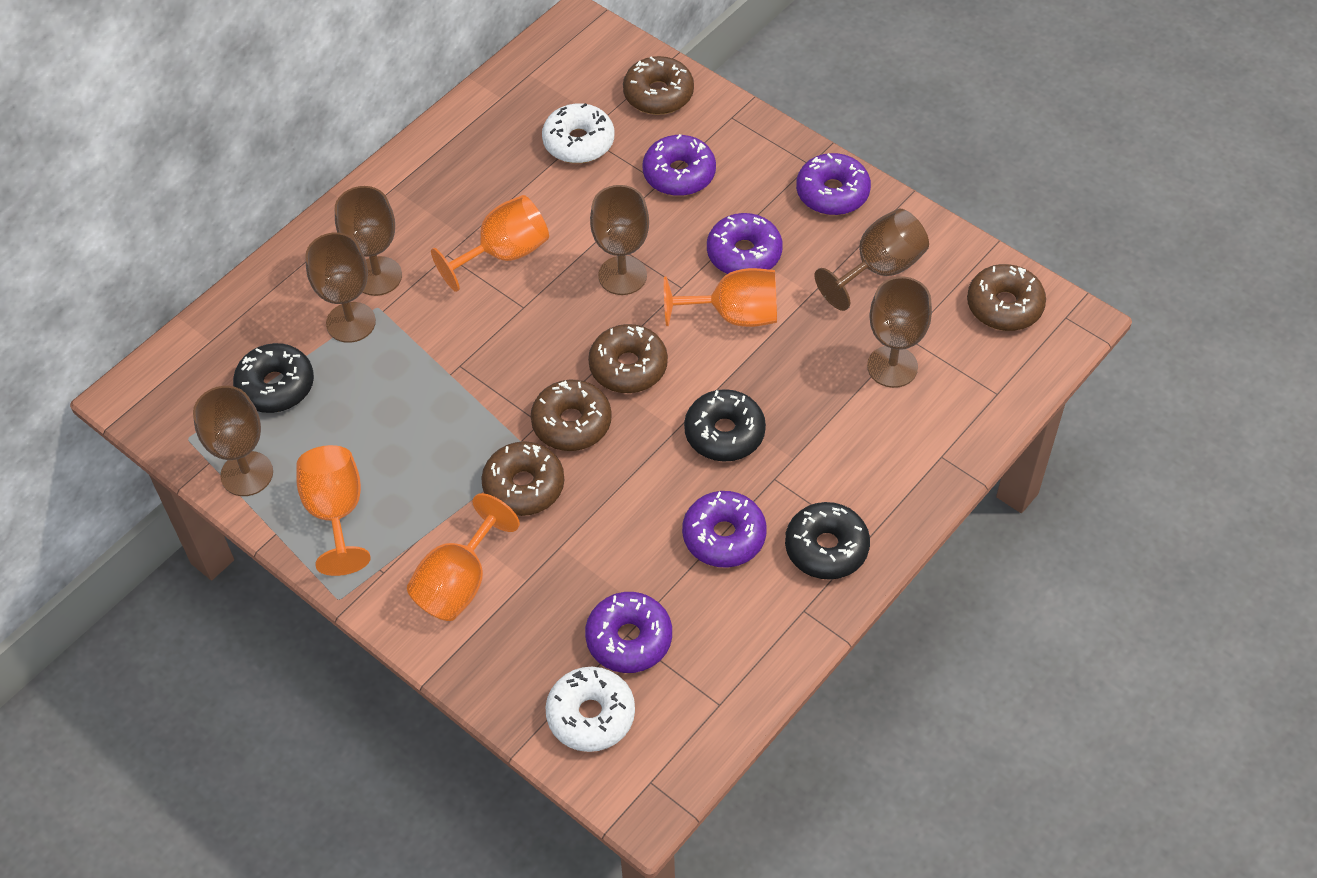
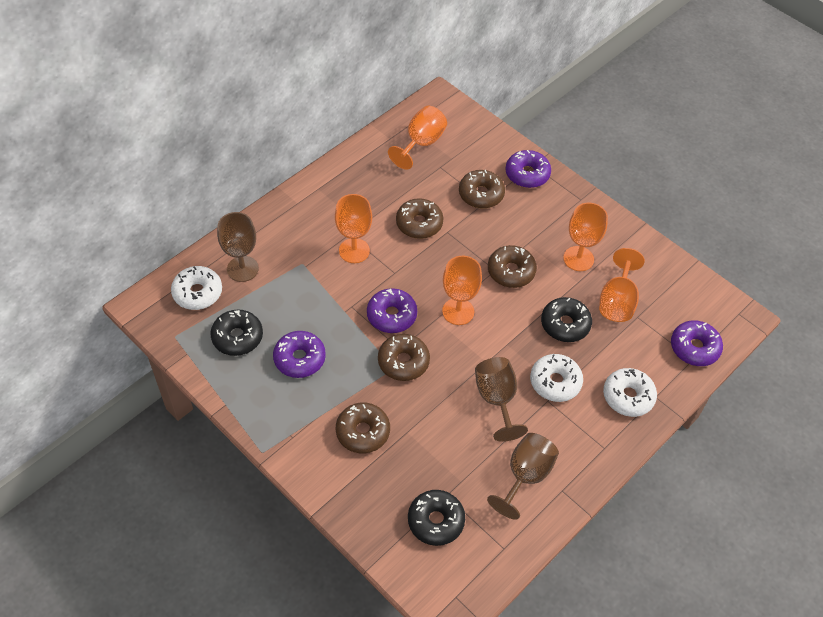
brown goblet: 6 -> 3
orange goblet: 4 -> 5
purple donut: 5 -> 4
white donut: 2 -> 3

